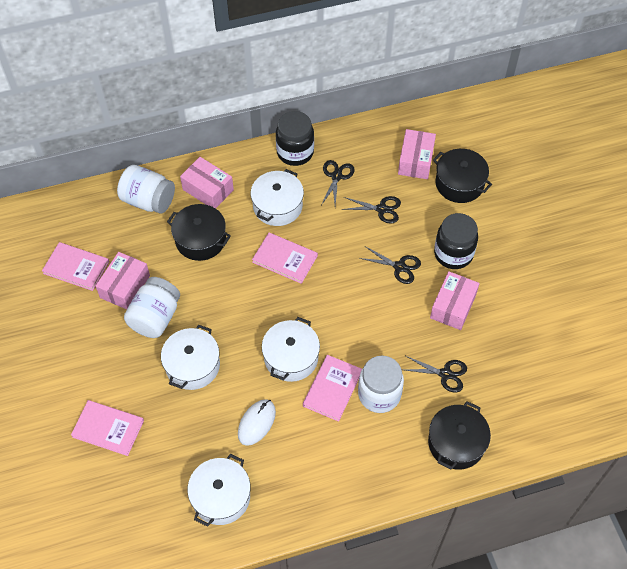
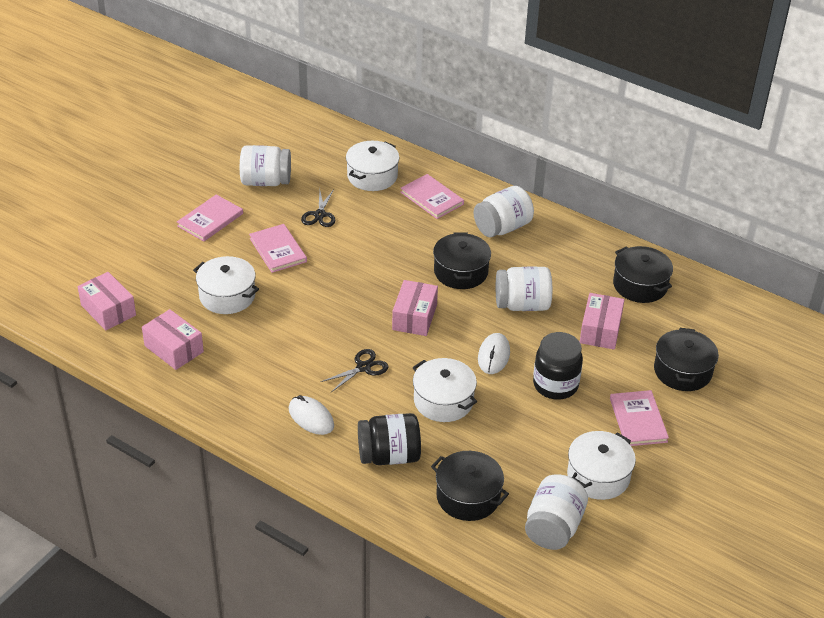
black pot: 3 -> 4
black scissors: 4 -> 2
white jar: 3 -> 4
white mouse: 1 -> 2

